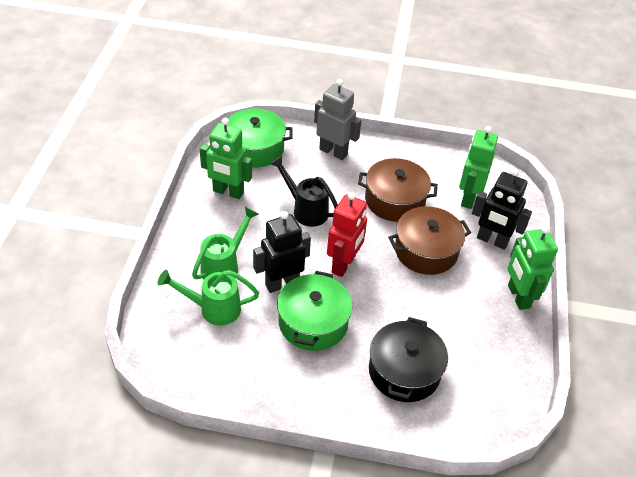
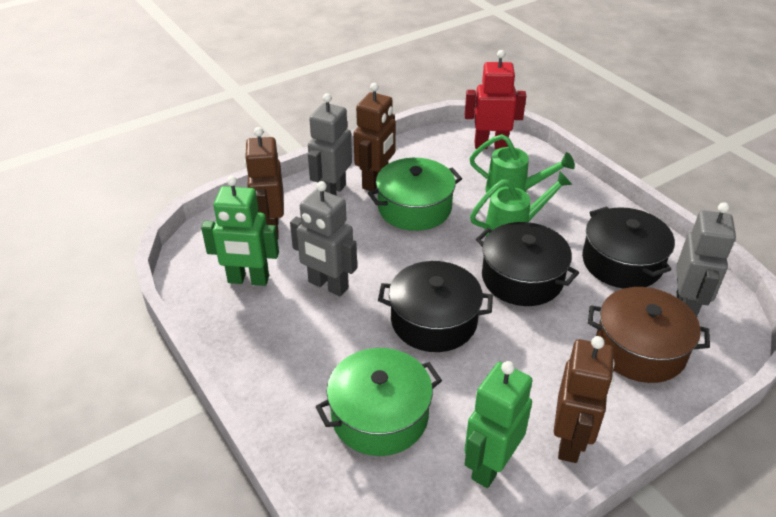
black pot: 1 -> 3
black robot: 2 -> 0
black watering can: 1 -> 0
brown pot: 2 -> 1
brown robot: 0 -> 3
green robot: 3 -> 2
grey robot: 1 -> 3

